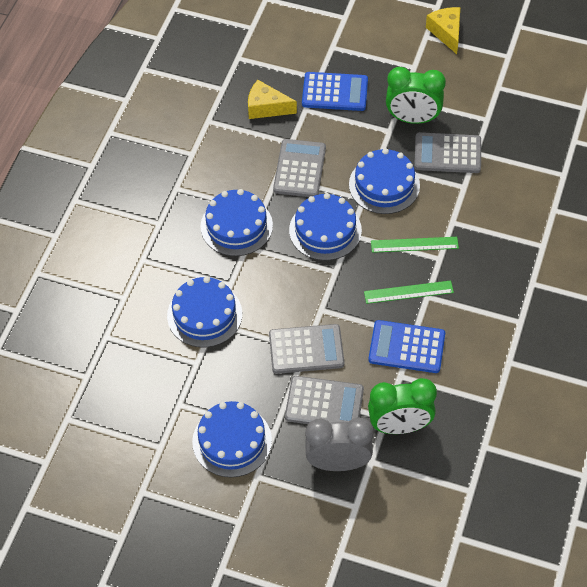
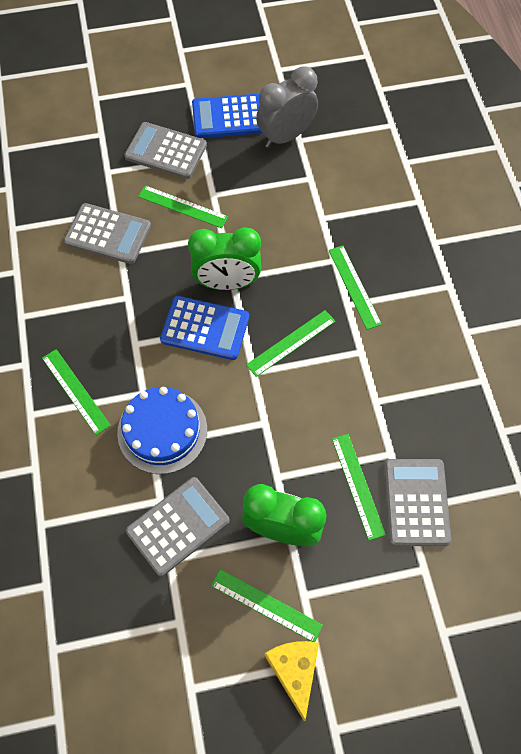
blue cake: 5 -> 1
green ruler: 2 -> 6
yellow cheese: 2 -> 1

